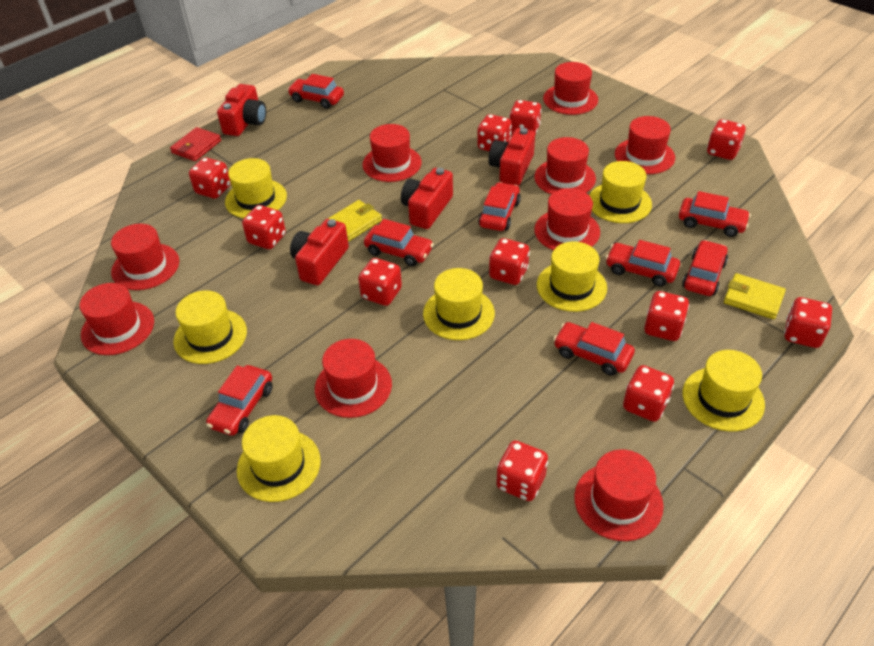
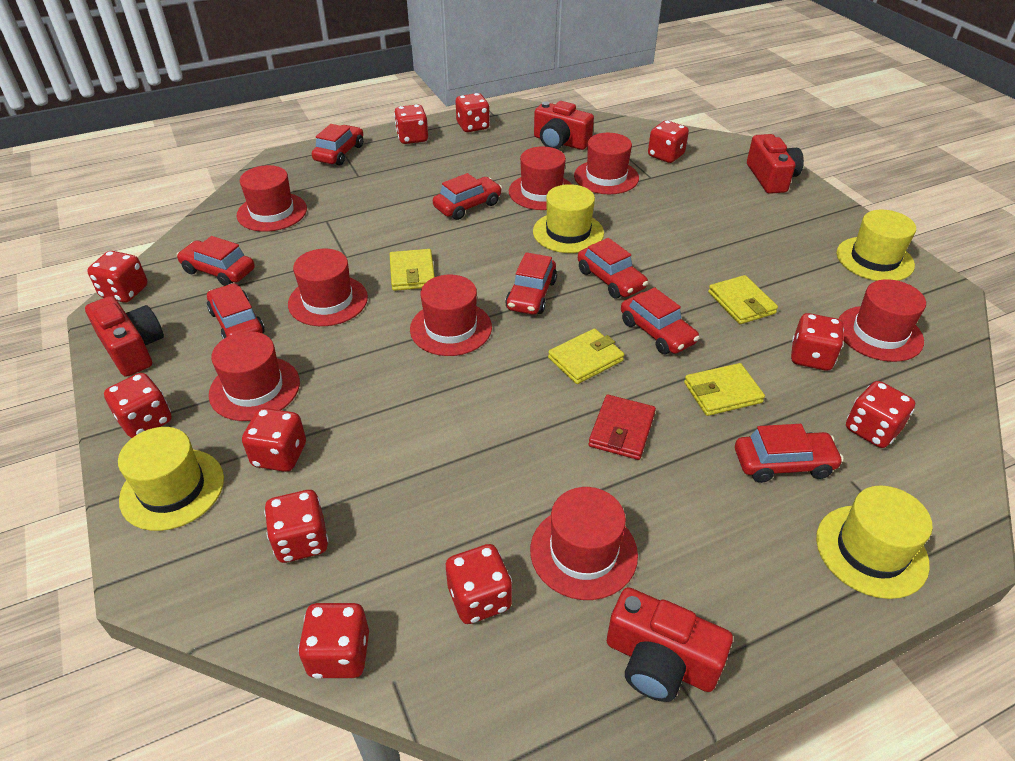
red hat: 9 -> 8
yellow hat: 7 -> 4
yellow wallet: 2 -> 4

